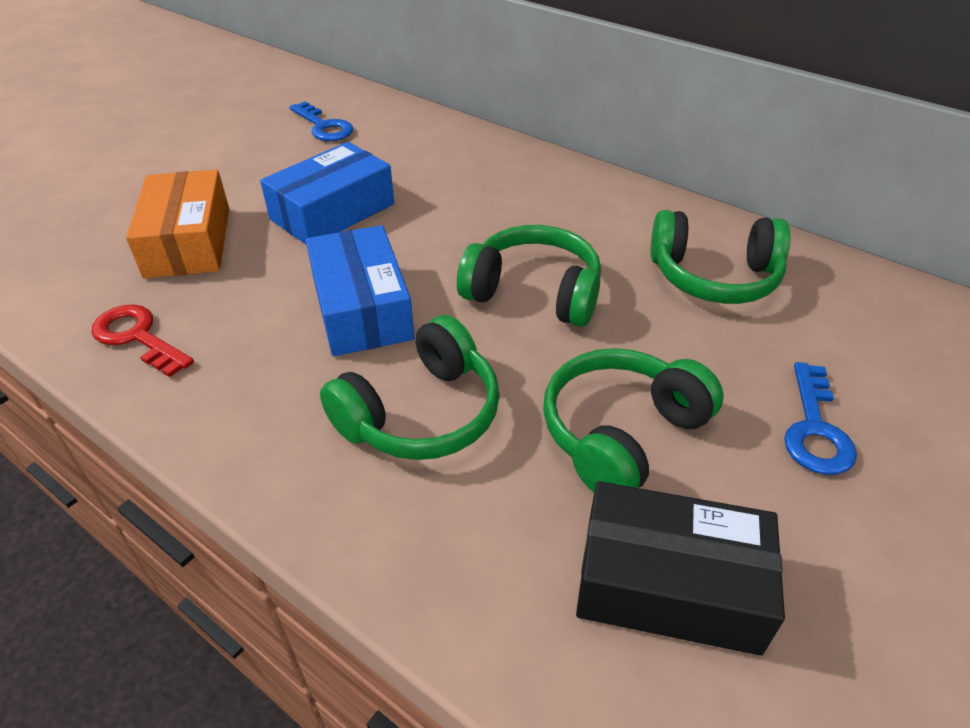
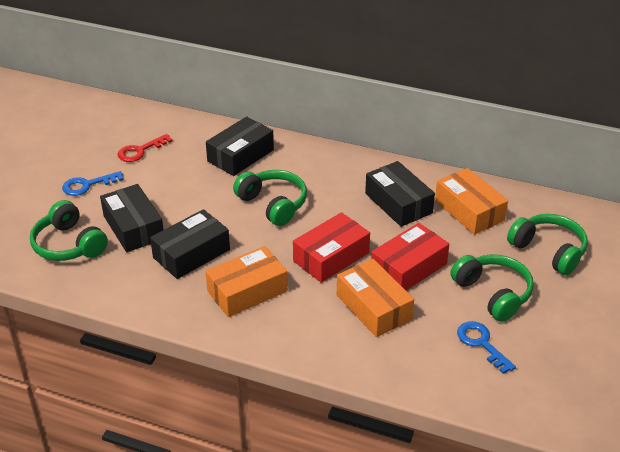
black box: 1 -> 4
blue box: 2 -> 0
orange box: 1 -> 3
red box: 0 -> 2

